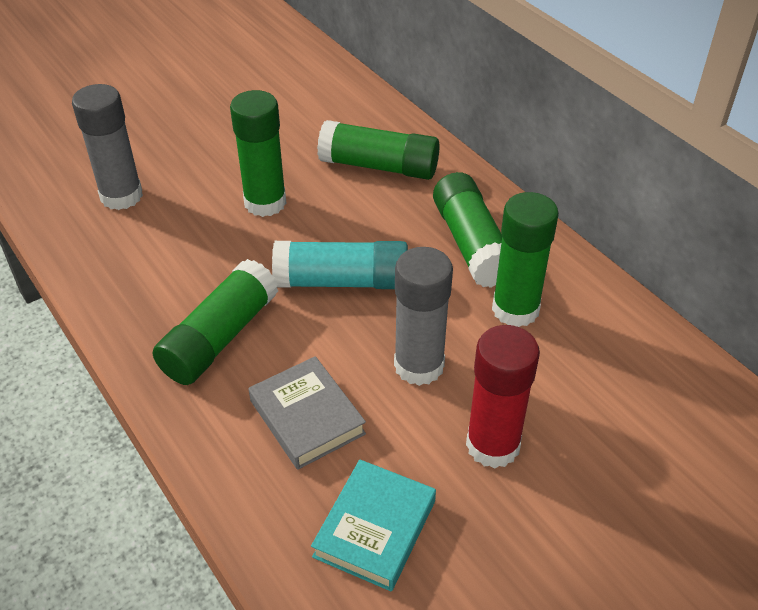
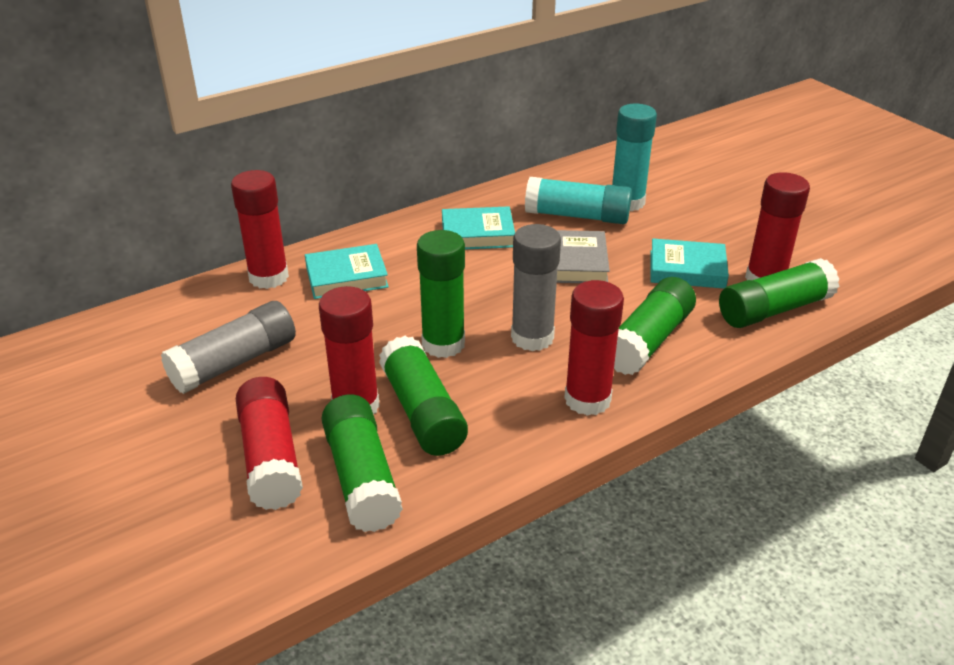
red glue stick: 1 -> 5
turquoise book: 1 -> 3
turquoise glue stick: 1 -> 2

